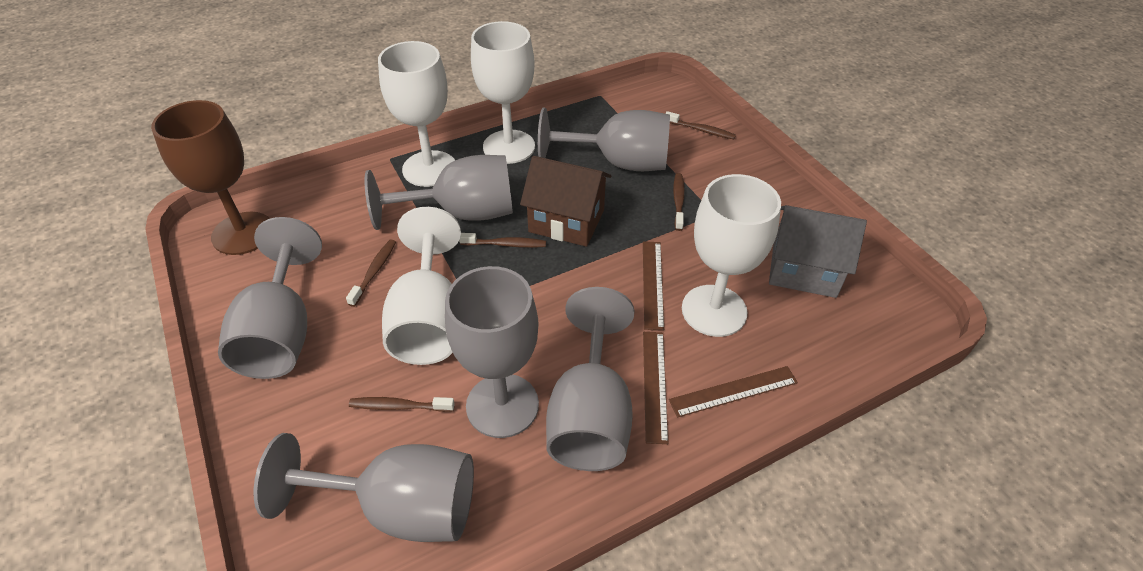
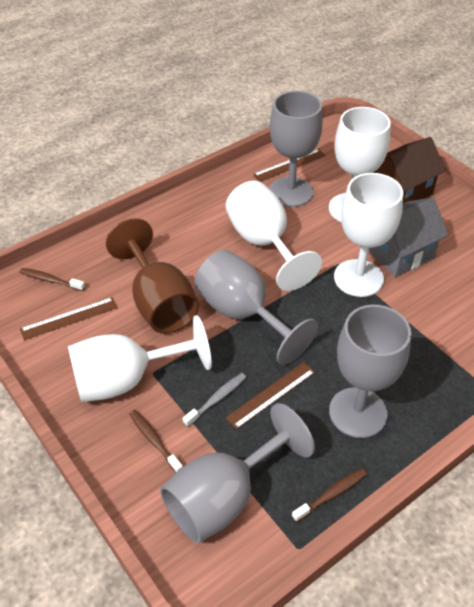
brown toothbrush: 5 -> 3
grey goblet: 6 -> 4
grey toothbrush: 0 -> 1

